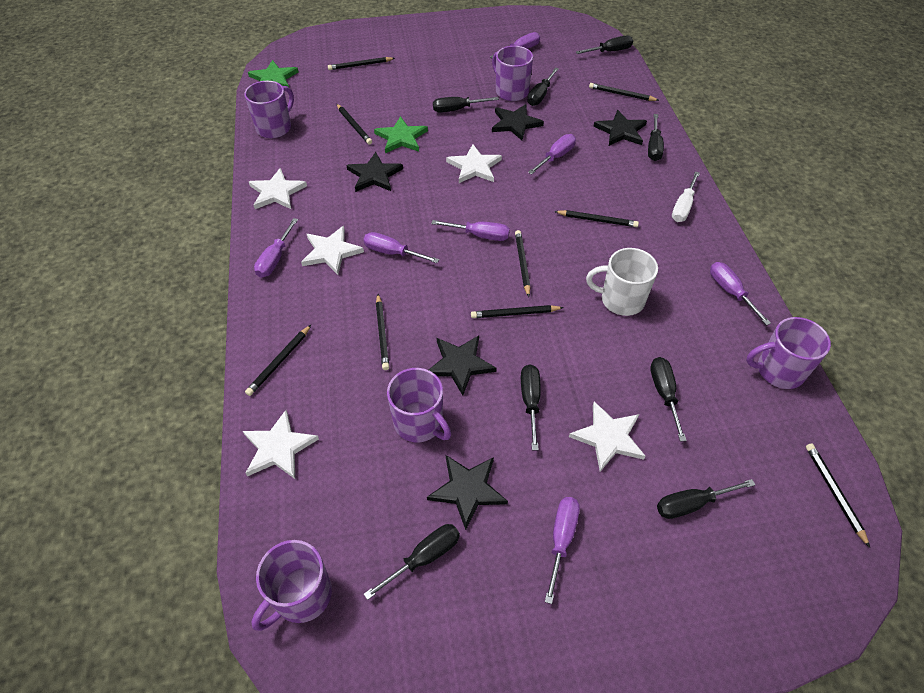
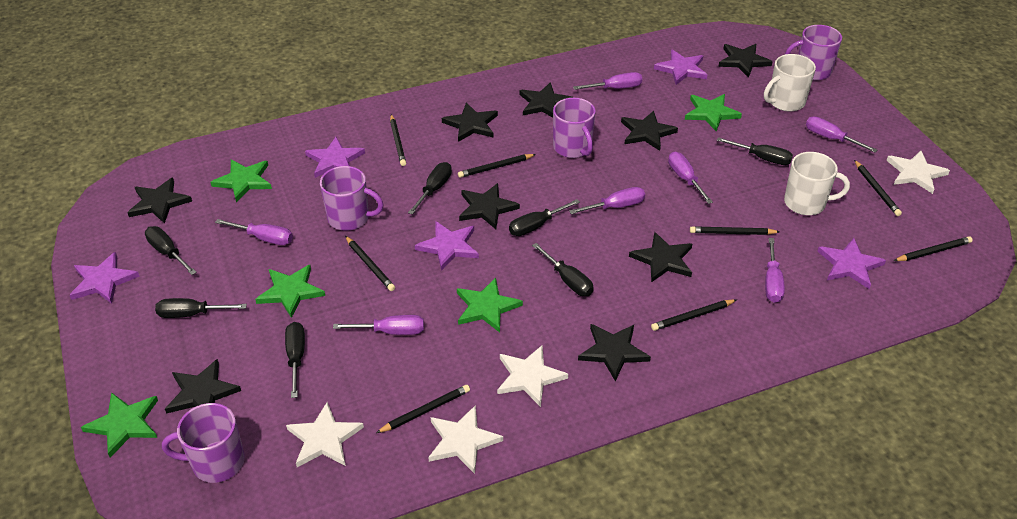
black pencil: 9 -> 8
black screwdriver: 8 -> 7
black star: 5 -> 9
green star: 2 -> 5
purple mug: 5 -> 4
purple star: 0 -> 5
white mug: 1 -> 2
white screwdriver: 1 -> 0
white star: 5 -> 4

